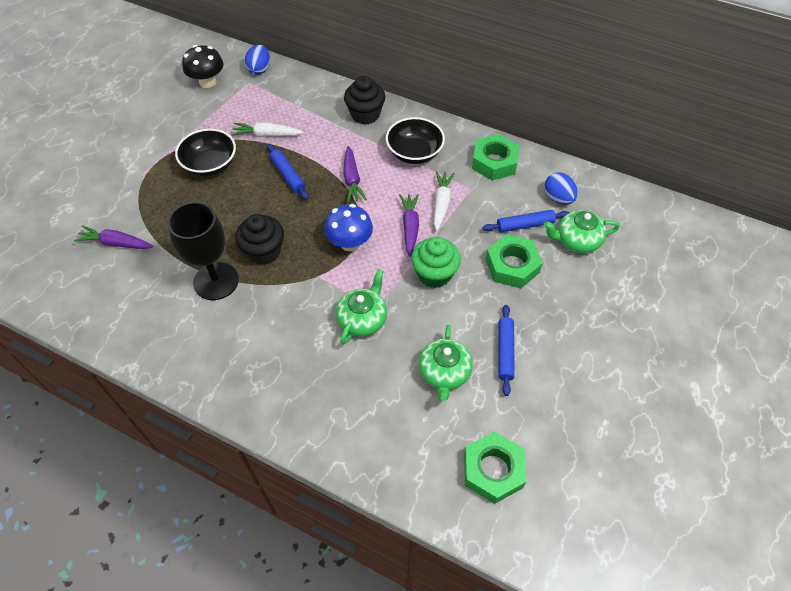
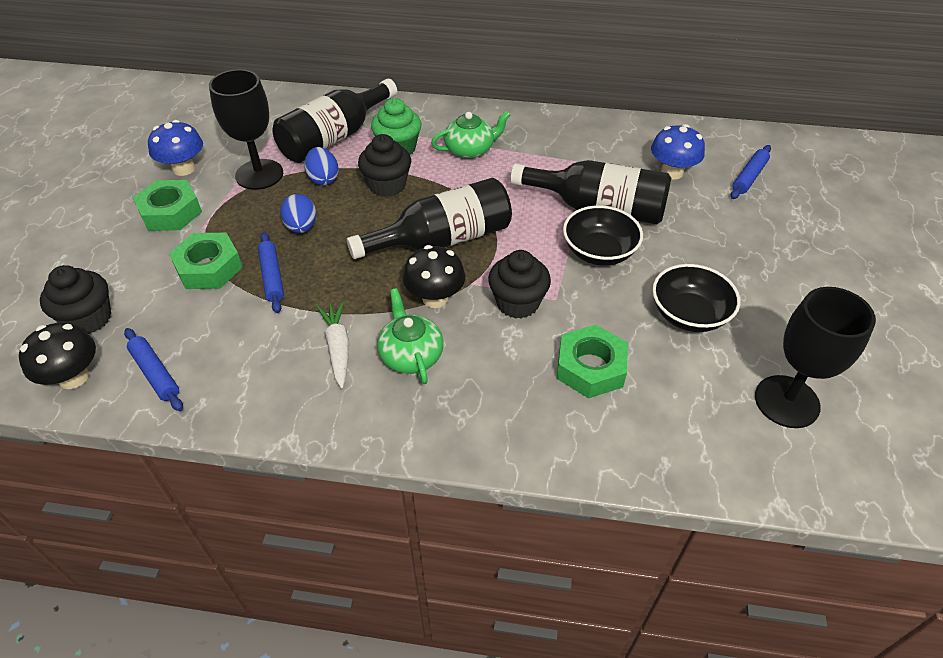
black bottle: 0 -> 3
black cupcake: 2 -> 3
black goblet: 1 -> 2
black mushroom: 1 -> 2
blue mushroom: 1 -> 2
green teapot: 3 -> 2
purple carrot: 3 -> 0
white carrot: 2 -> 1

